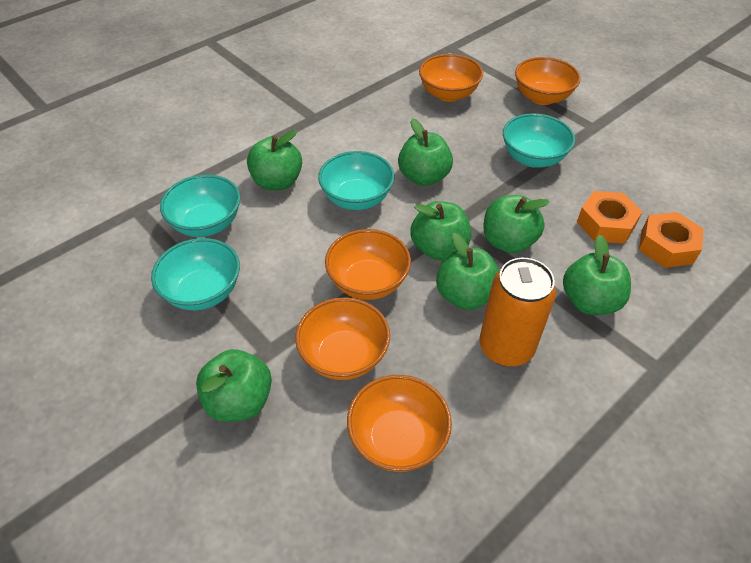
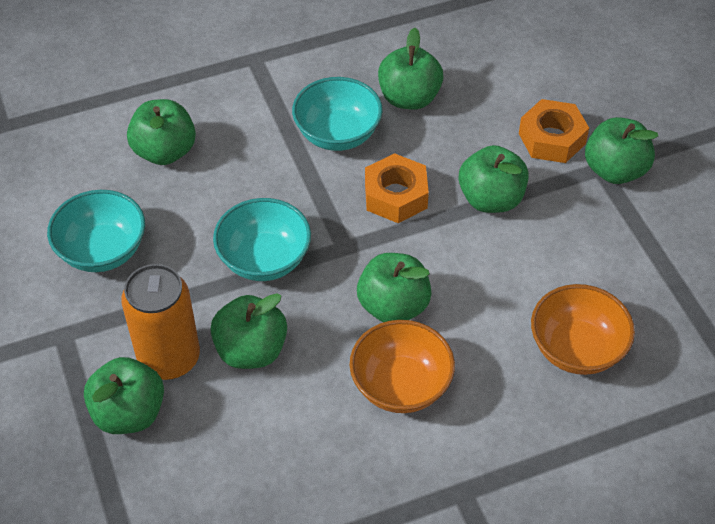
orange bowl: 5 -> 2
turquoise bowl: 4 -> 3

